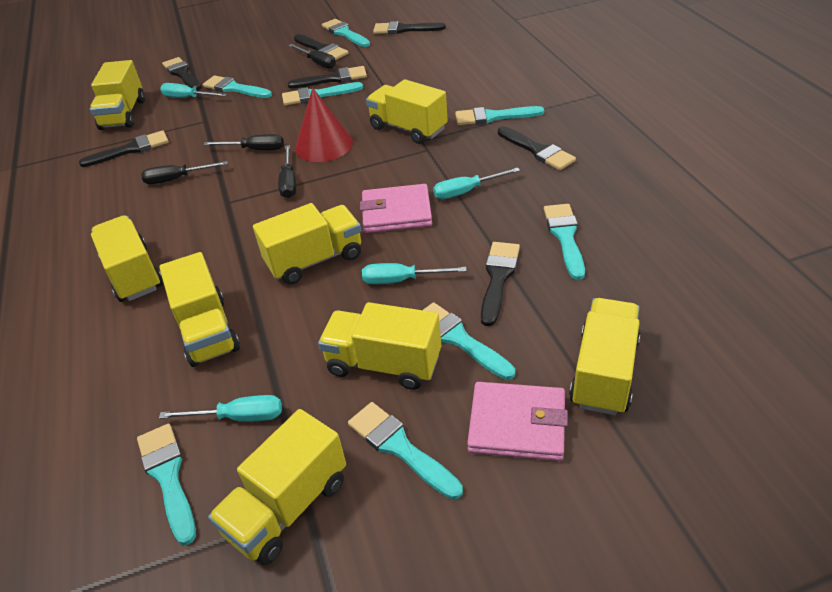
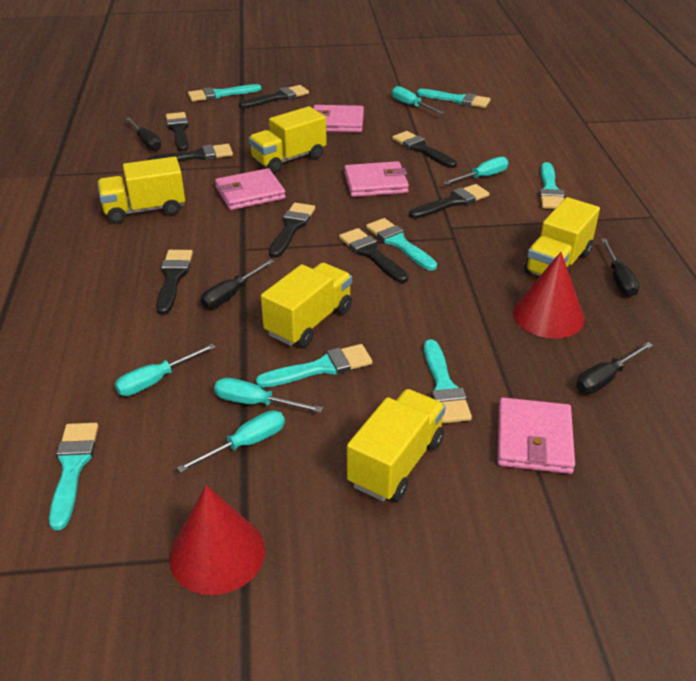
black brush: 7 -> 8
pink wallet: 2 -> 4
red cone: 1 -> 2
turquoise brush: 8 -> 7
turquoise screwdriver: 4 -> 5
yellow truck: 8 -> 5

